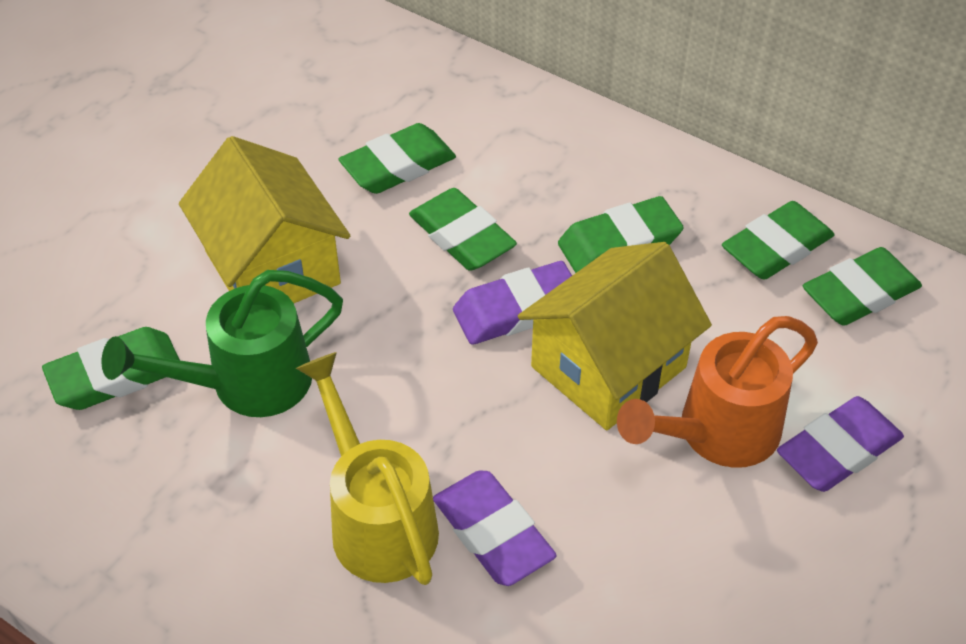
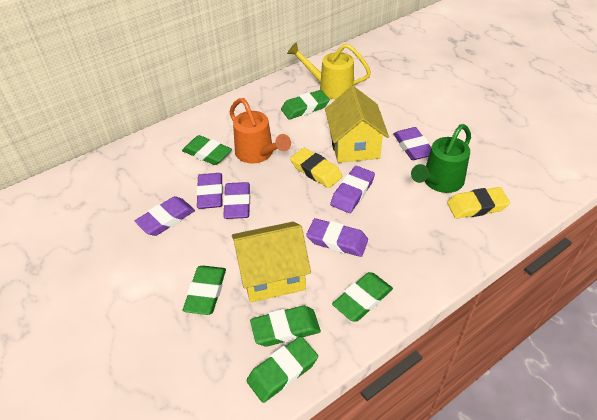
purple eraser: 3 -> 6
yellow eraser: 0 -> 2

